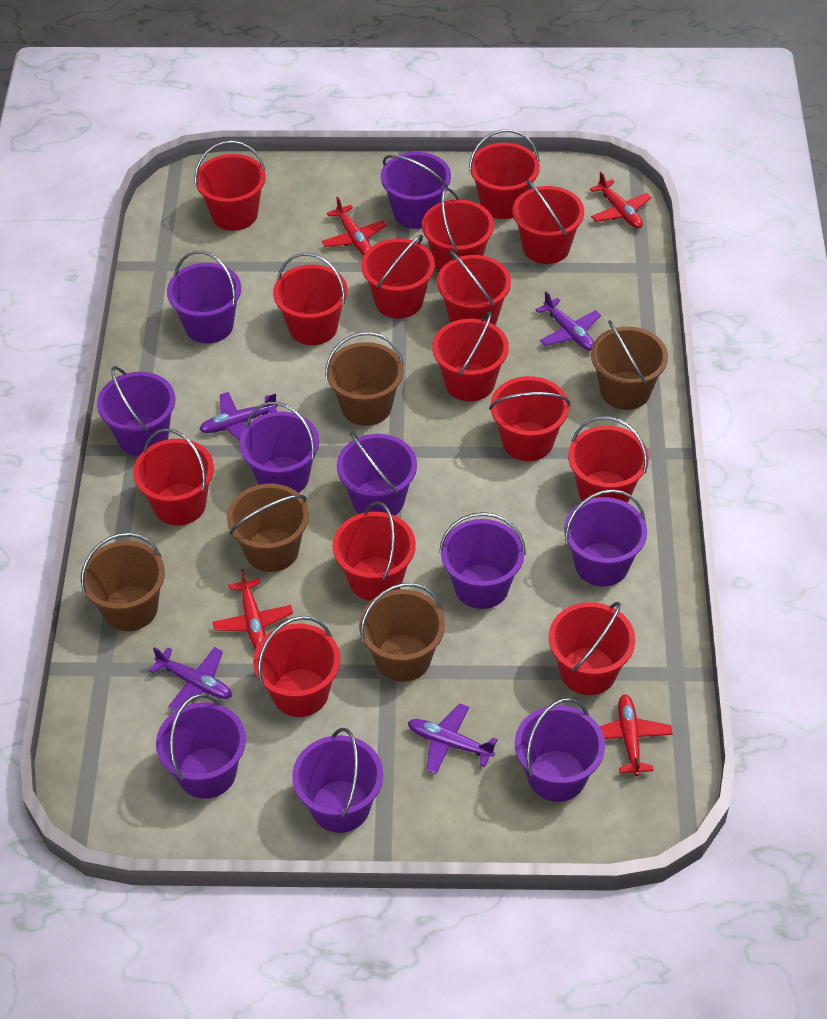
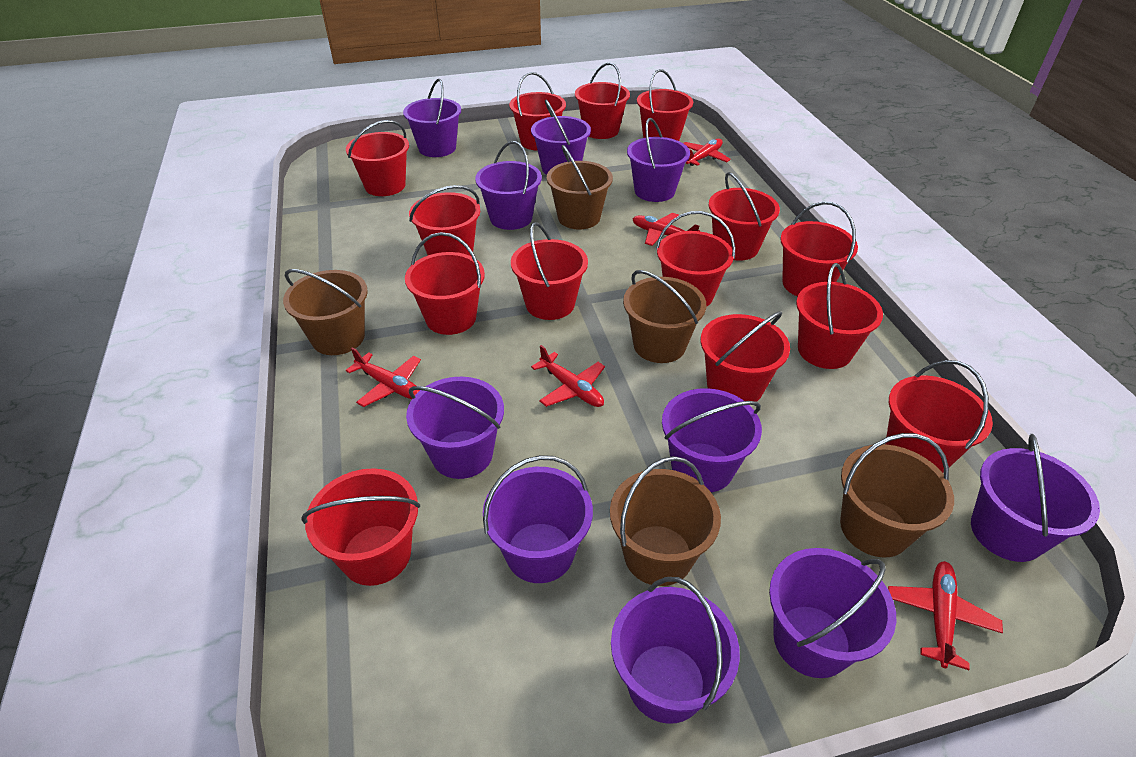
purple plane: 4 -> 0
red plane: 4 -> 5

